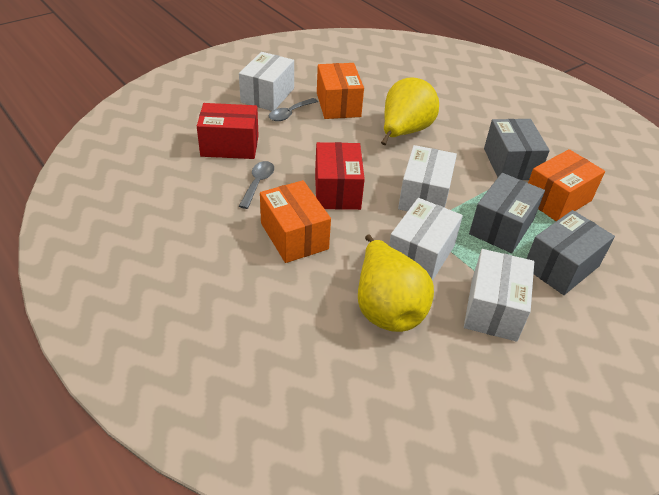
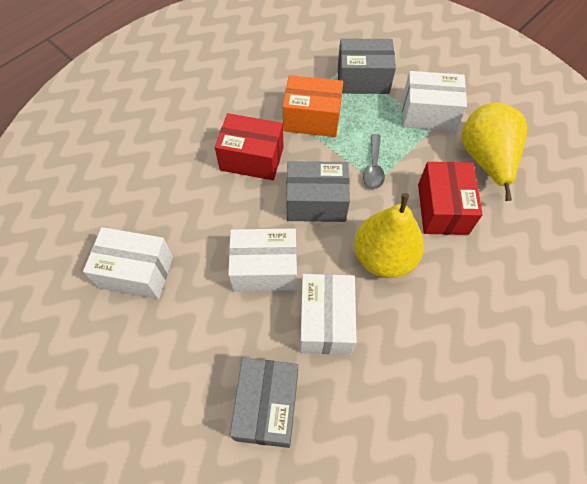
grey spoon: 2 -> 1
orange box: 3 -> 1

